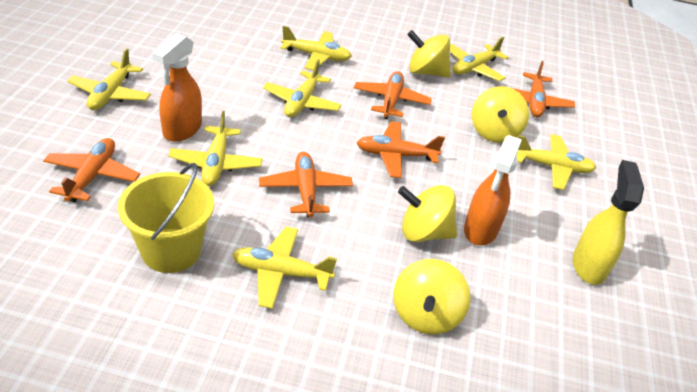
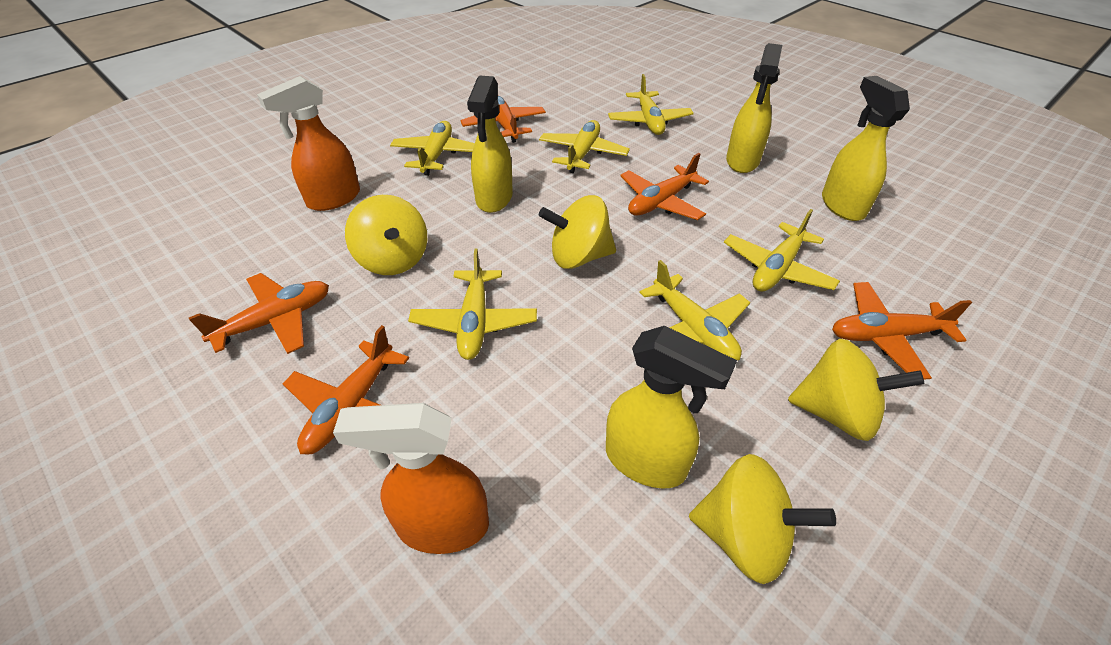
yellow bucket: 1 -> 0
yellow plane: 7 -> 6
yellow spray bottle: 1 -> 4

